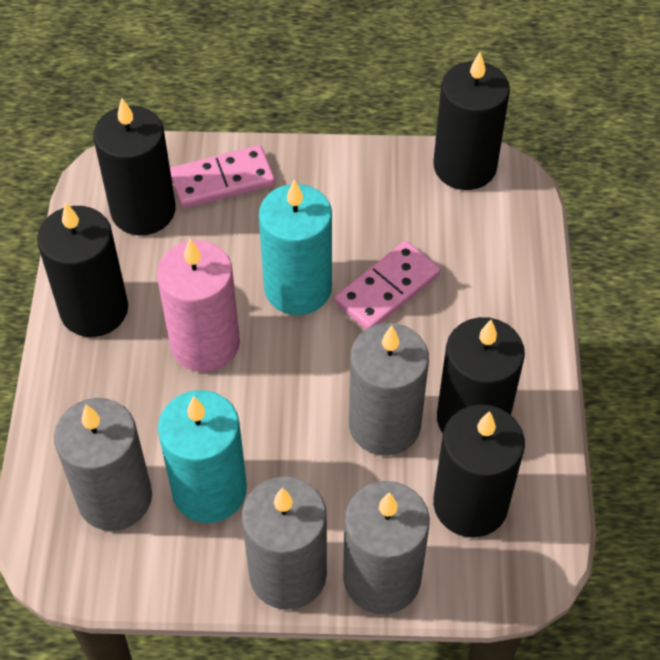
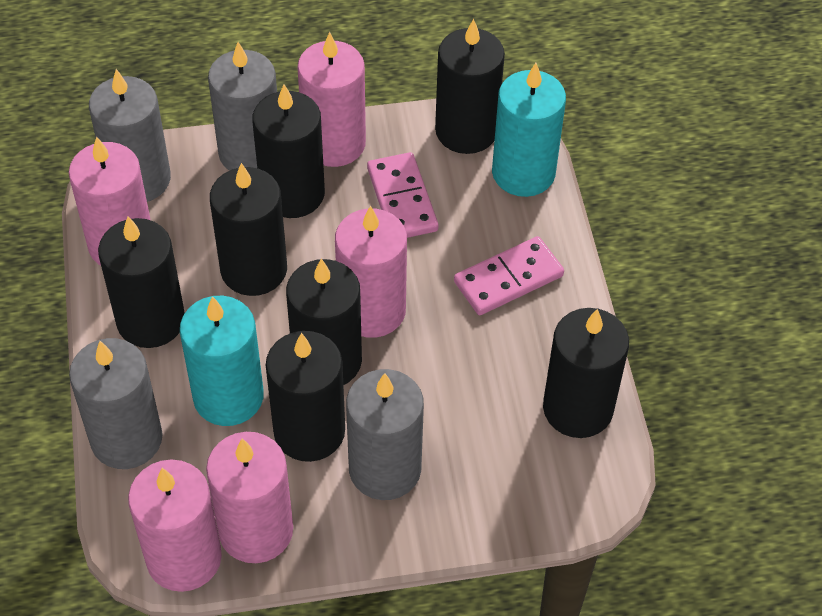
black candle: 5 -> 7
pink candle: 1 -> 5

